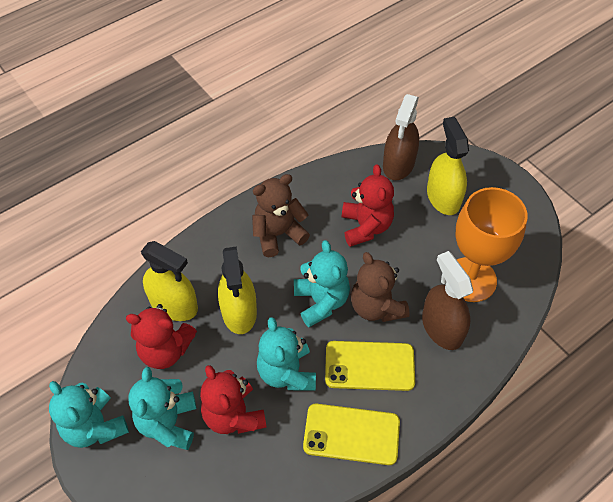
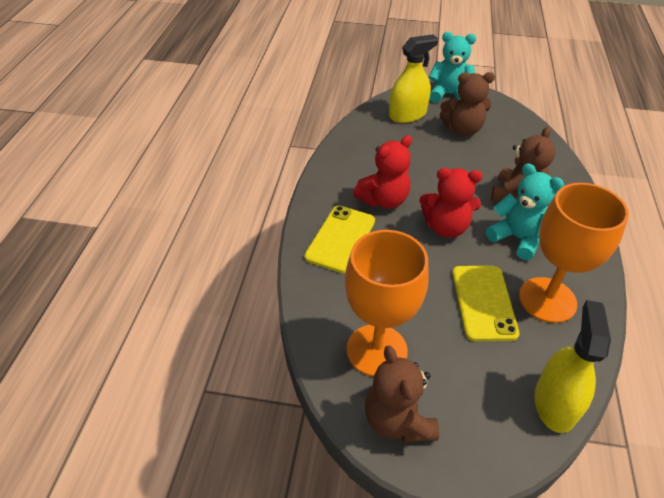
brown spray bottle: 2 -> 0
brown teddy bear: 2 -> 3
orange goblet: 1 -> 2
red teddy bear: 3 -> 2
turquoise teddy bear: 4 -> 2
yellow spray bottle: 3 -> 2

